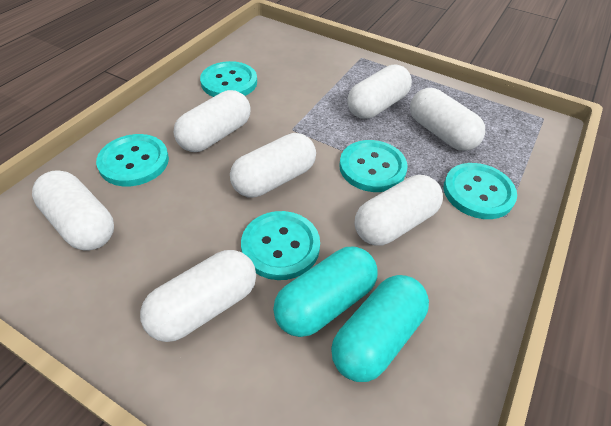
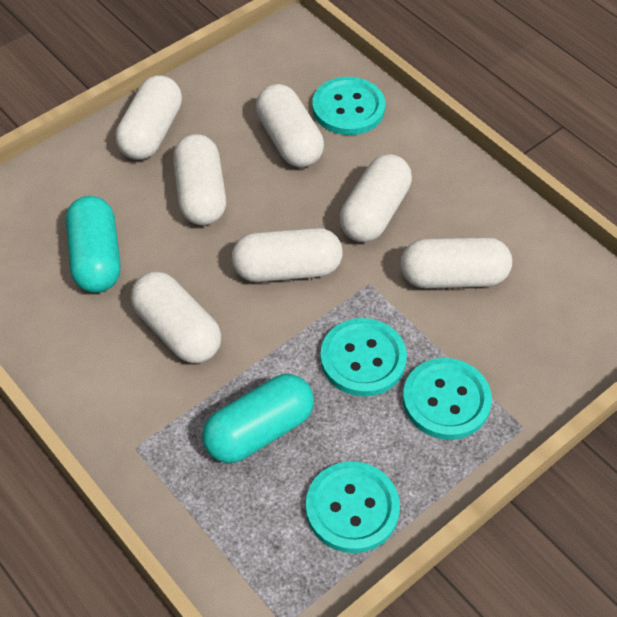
turquoise button: 5 -> 4

